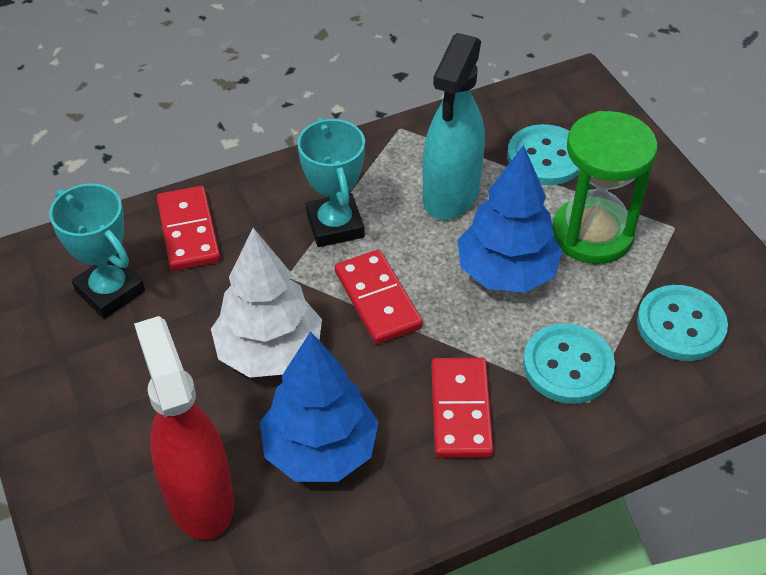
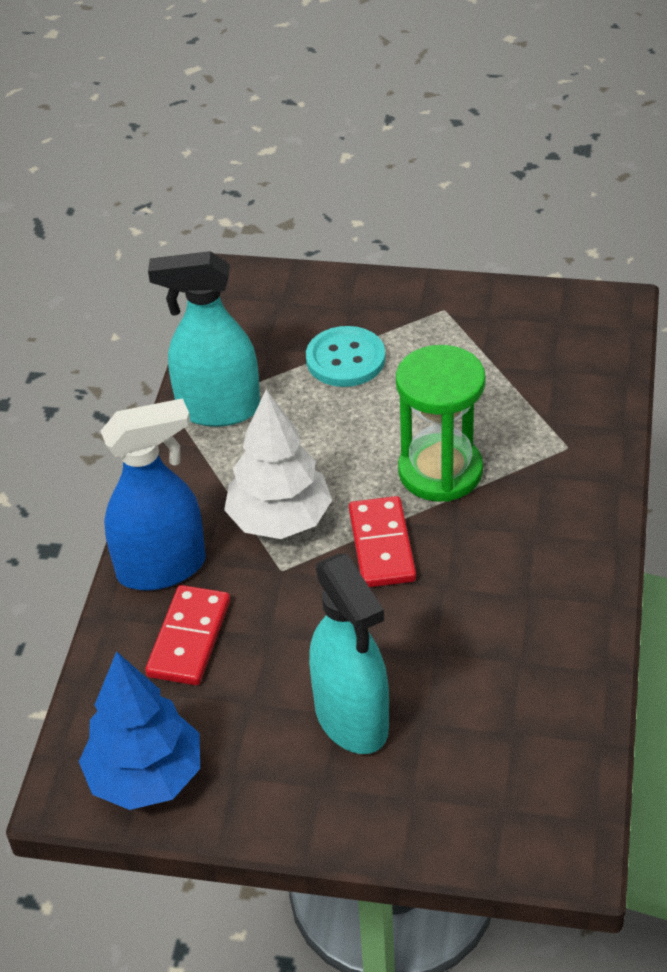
blue spray bottle: 0 -> 1
blue tree: 2 -> 1
red domino: 3 -> 2
red spray bottle: 1 -> 0
turquoise button: 3 -> 1
turquoise spray bottle: 1 -> 2
turquoise trophy: 2 -> 0

